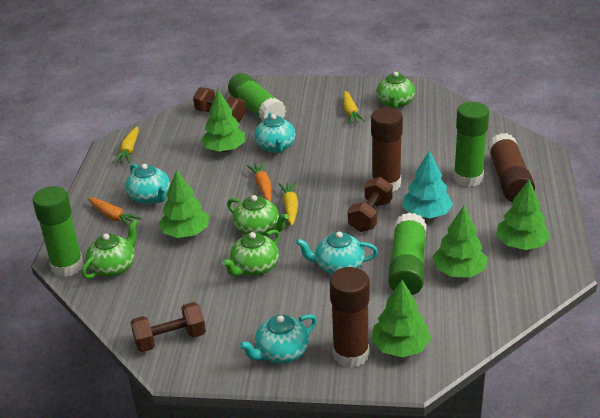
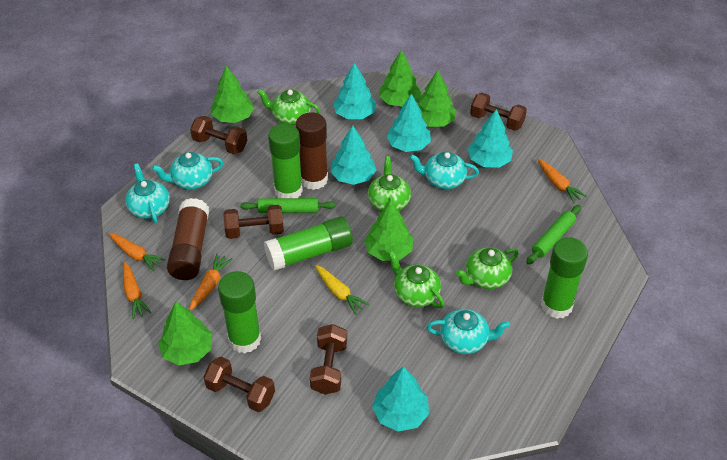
brown dumbbell: 3 -> 5
brown glue stick: 3 -> 2
green rolling pin: 0 -> 2
orange carrot: 2 -> 4
turquoise tree: 1 -> 5
yellow carrot: 3 -> 1

